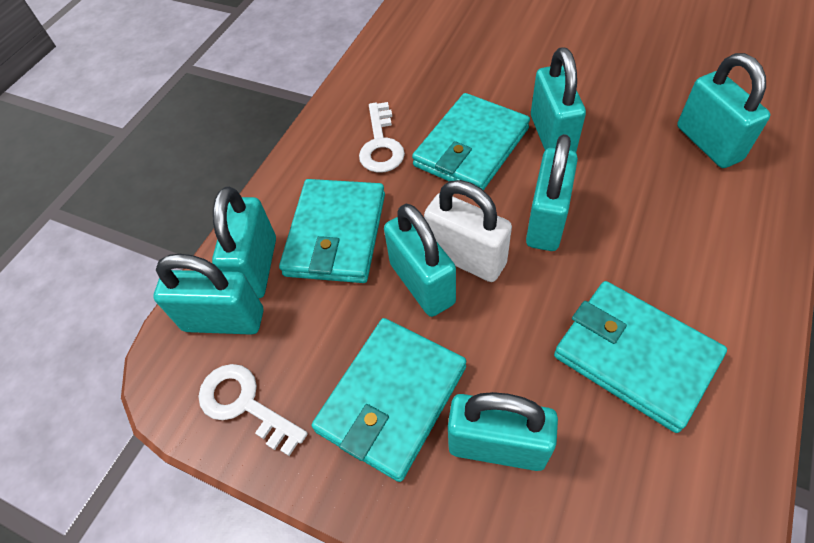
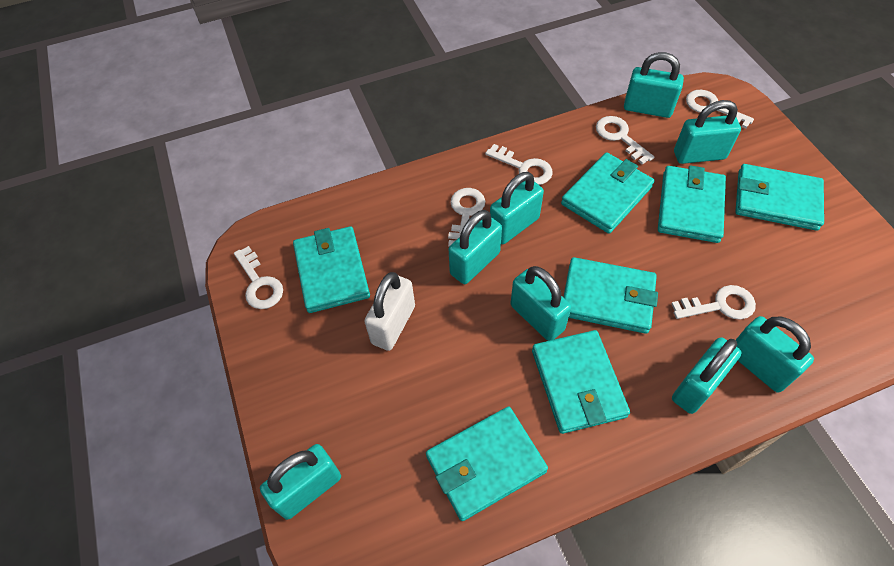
turquoise padlock: 7 -> 8
turquoise wallet: 4 -> 7
white key: 2 -> 6

